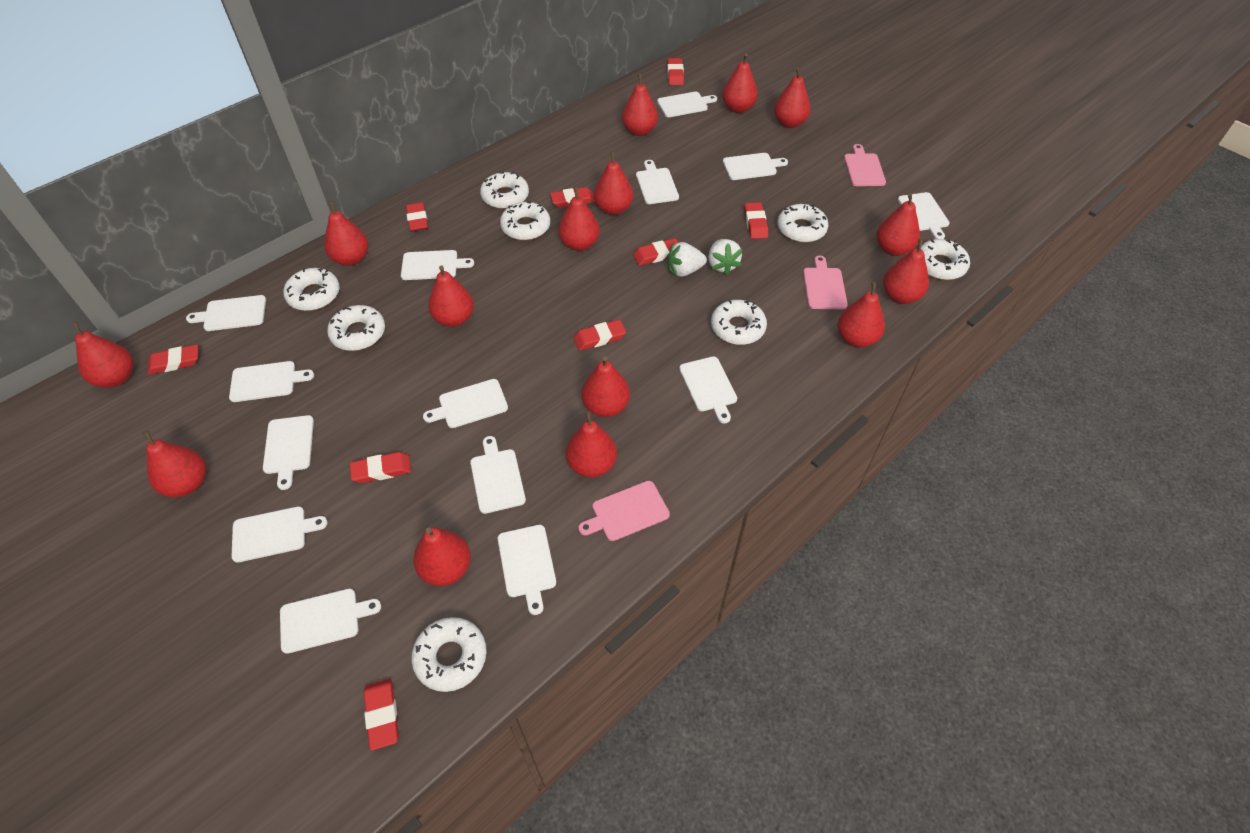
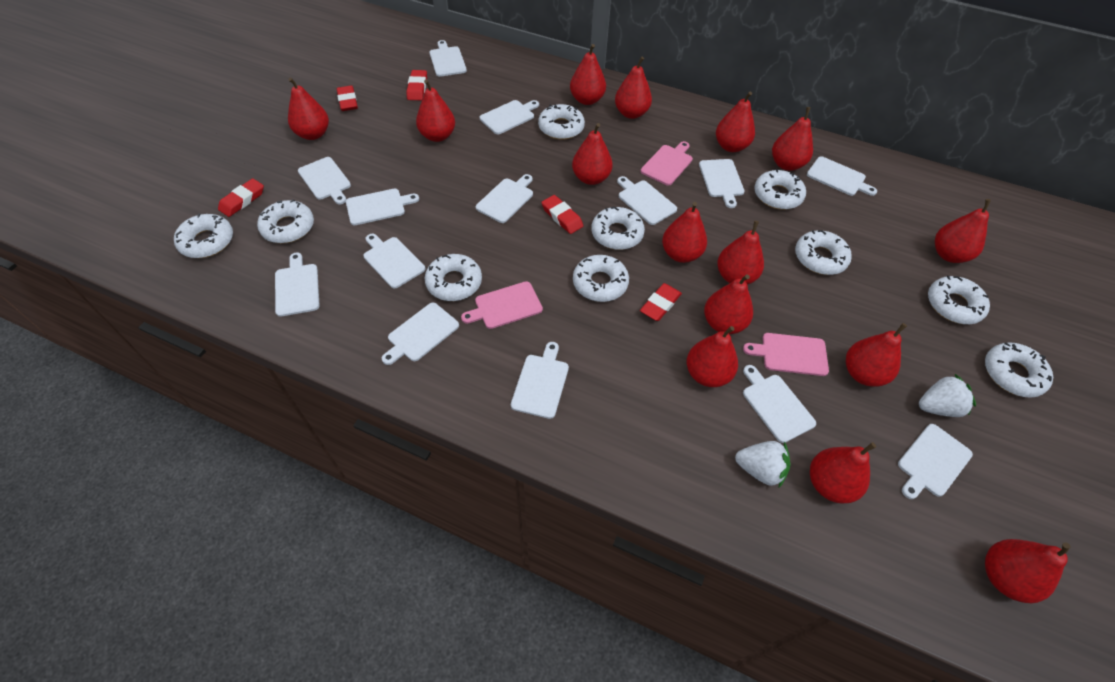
red eraser: 9 -> 5
white donut: 8 -> 10

